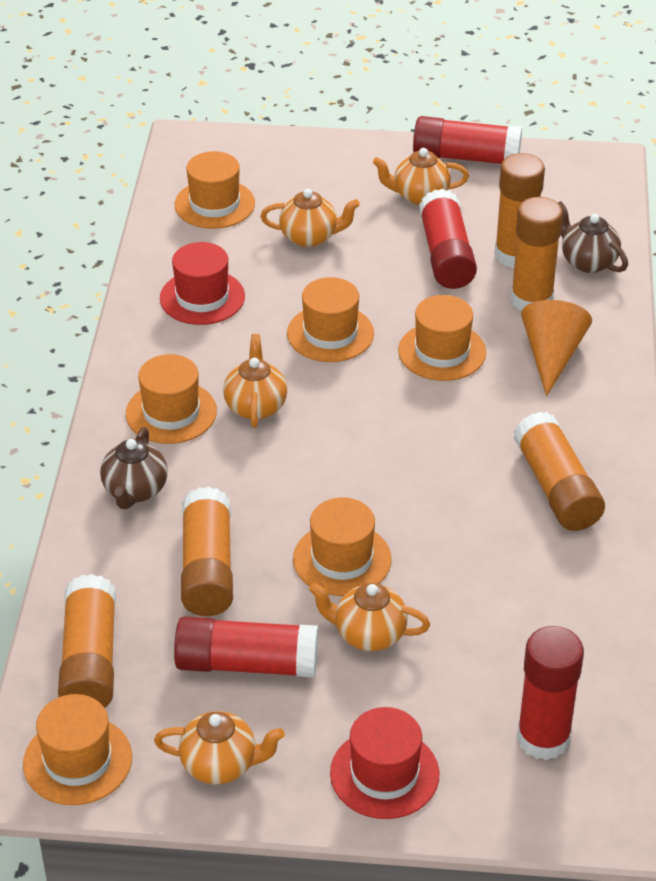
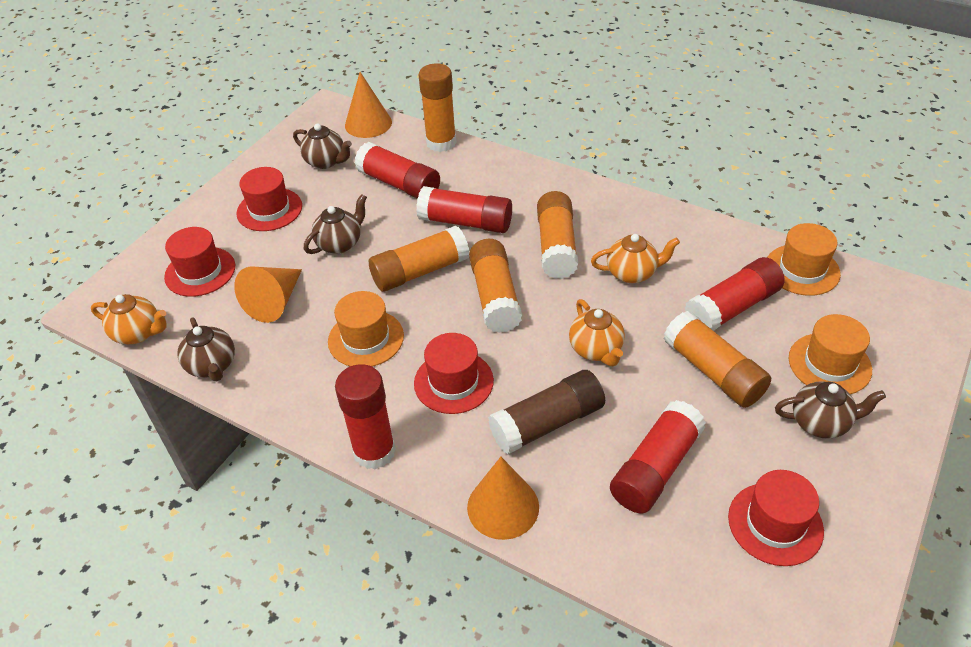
brown glue stick: 0 -> 1
brown teapot: 2 -> 4
orange cone: 1 -> 3
orange hat: 6 -> 3
orange teapot: 5 -> 3
red glue stick: 4 -> 5
red hat: 2 -> 4

